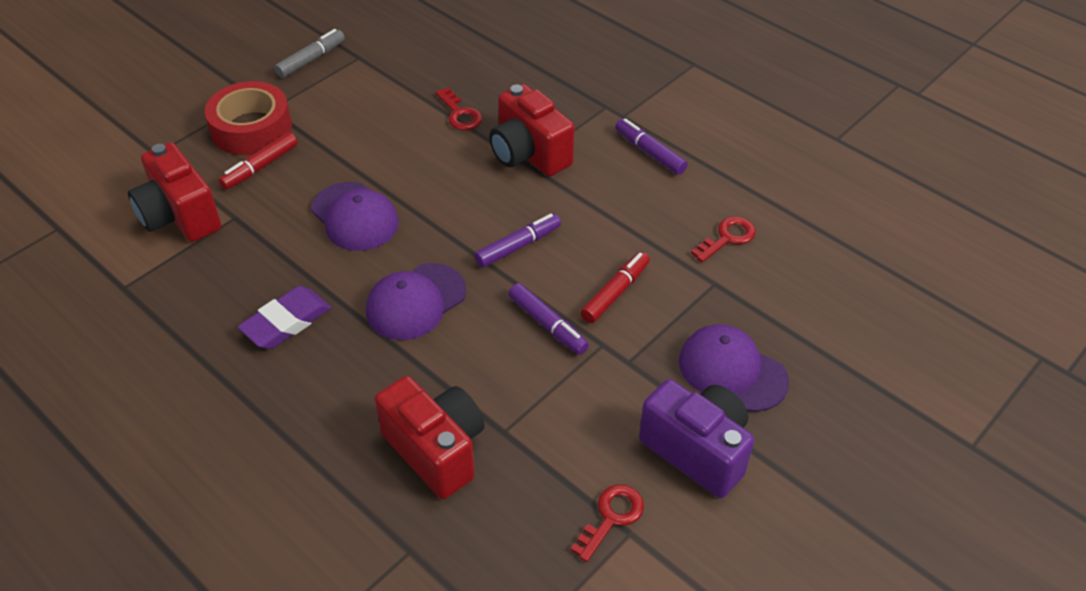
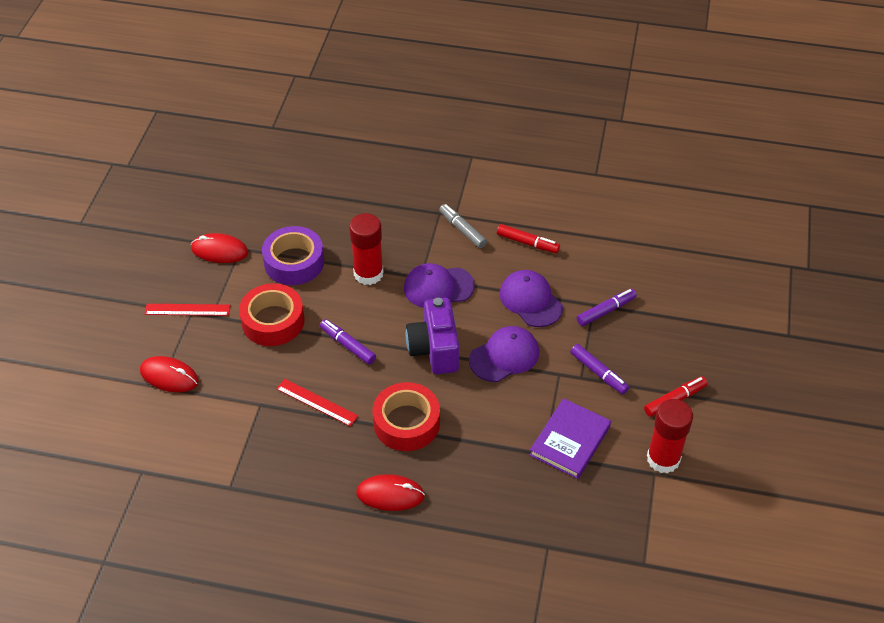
purple book: 0 -> 1
purple eraser: 1 -> 0
purple tape: 0 -> 1
red camera: 3 -> 0
red glue stick: 0 -> 2
red key: 3 -> 0
red mouse: 0 -> 3
red ruler: 0 -> 2
red tape: 1 -> 2

